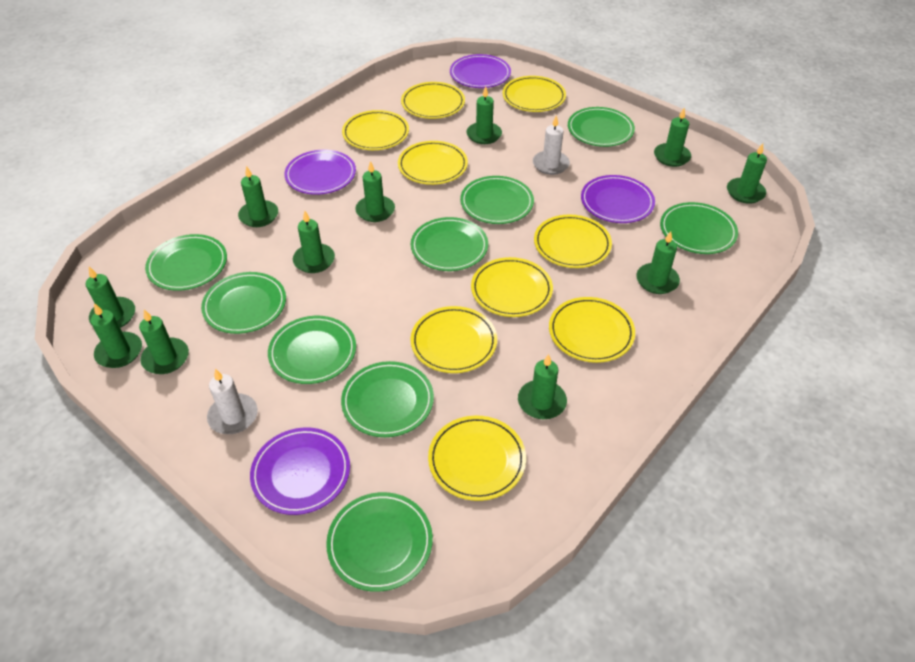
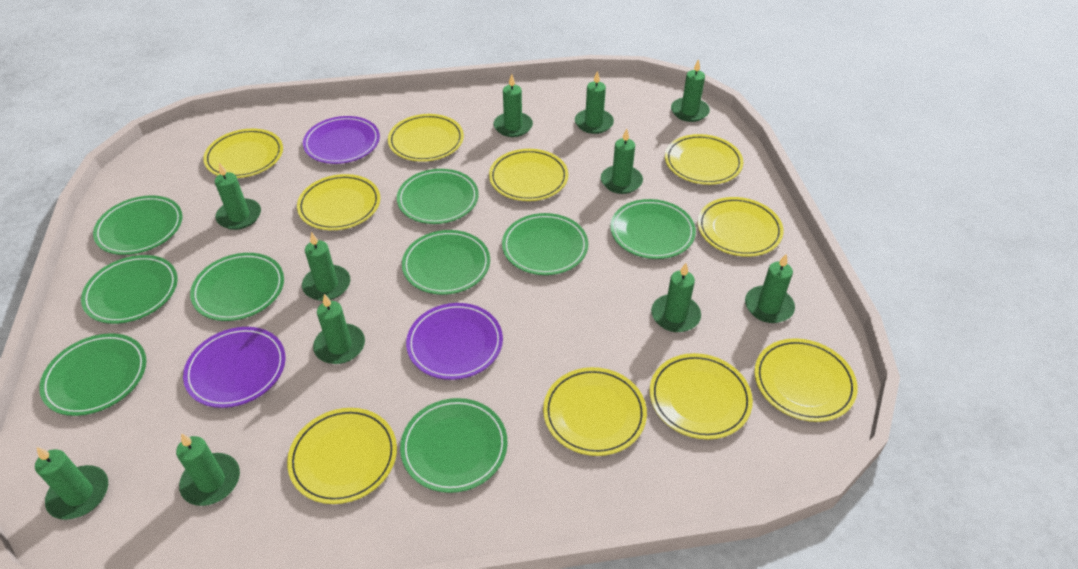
purple plate: 4 -> 3
white candle: 2 -> 0
yellow plate: 9 -> 10

